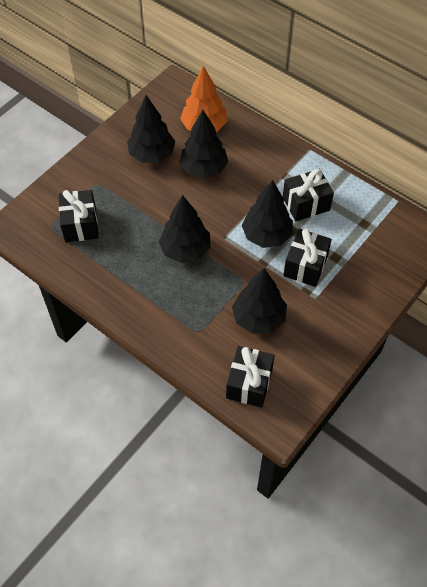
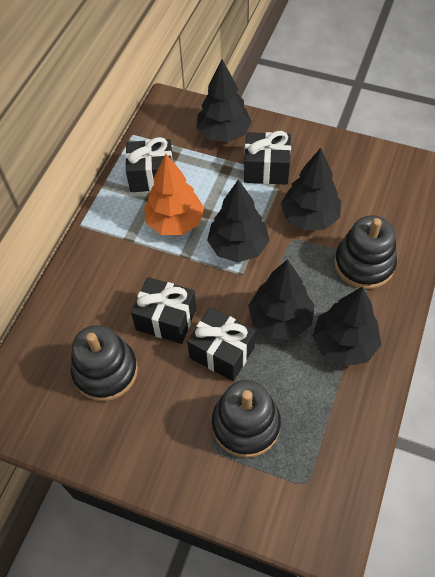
black stacking toy: 0 -> 3

